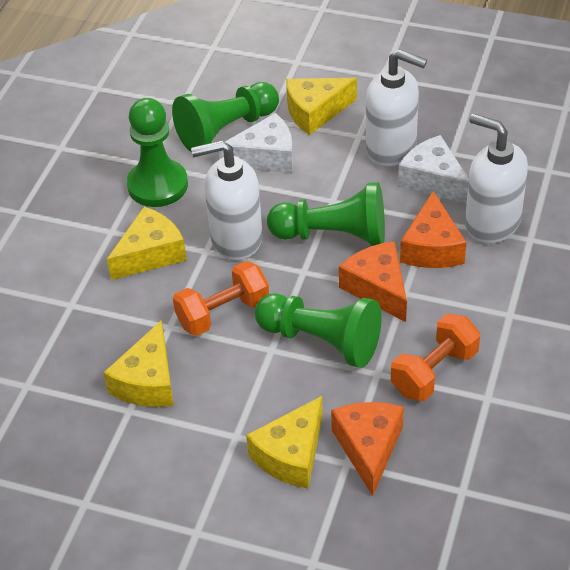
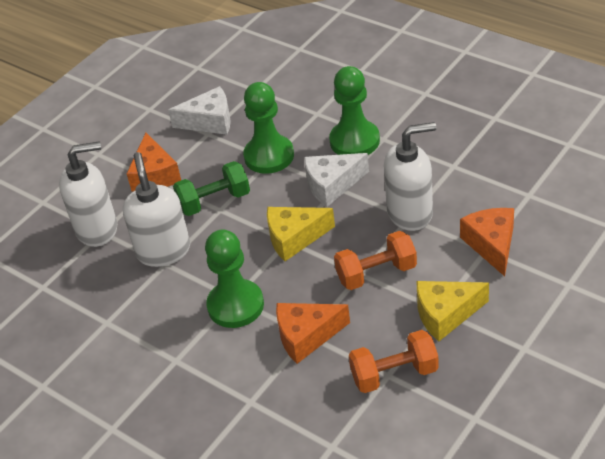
green dumbbell: 0 -> 1
green pawn: 4 -> 3
yellow cheese: 4 -> 2

